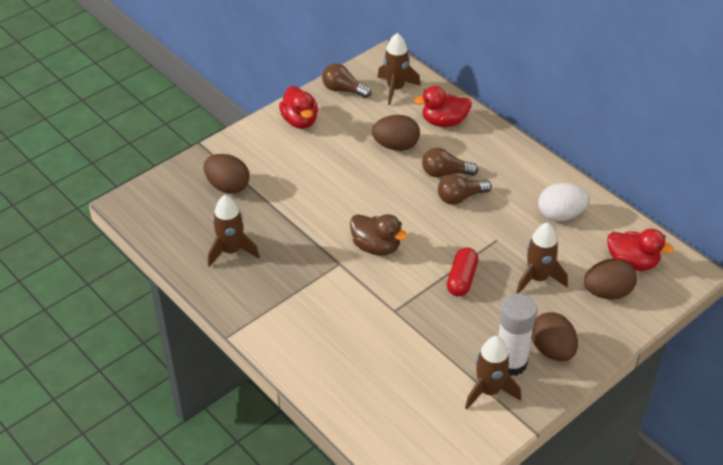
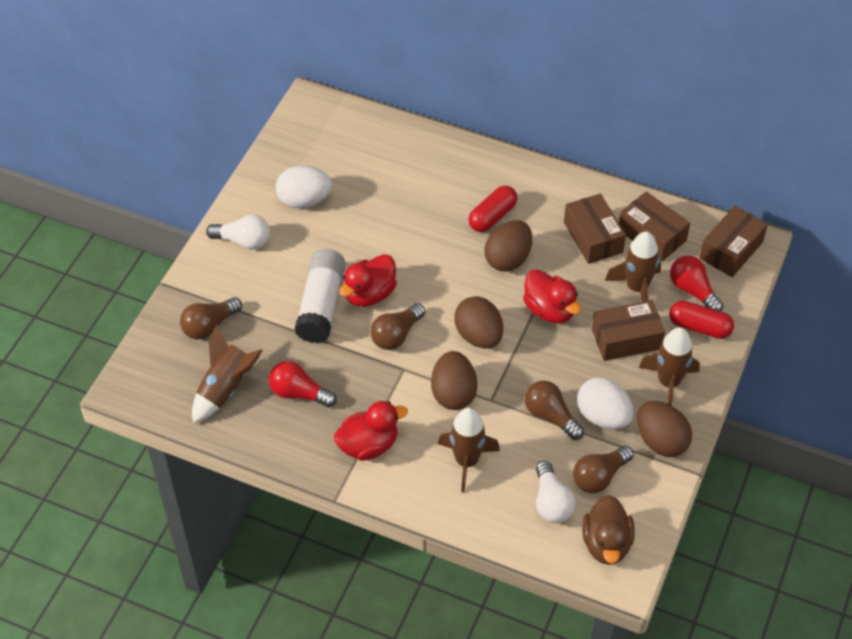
brown box: 0 -> 4
brown light bulb: 3 -> 4
red capsule: 1 -> 2
red light bulb: 0 -> 2
white egg: 1 -> 2
white light bulb: 0 -> 2

